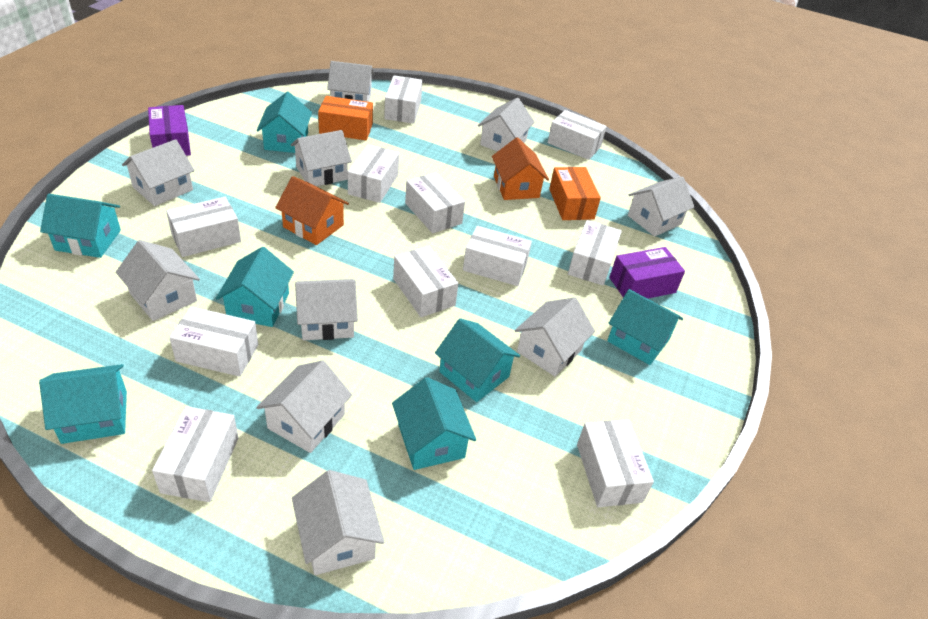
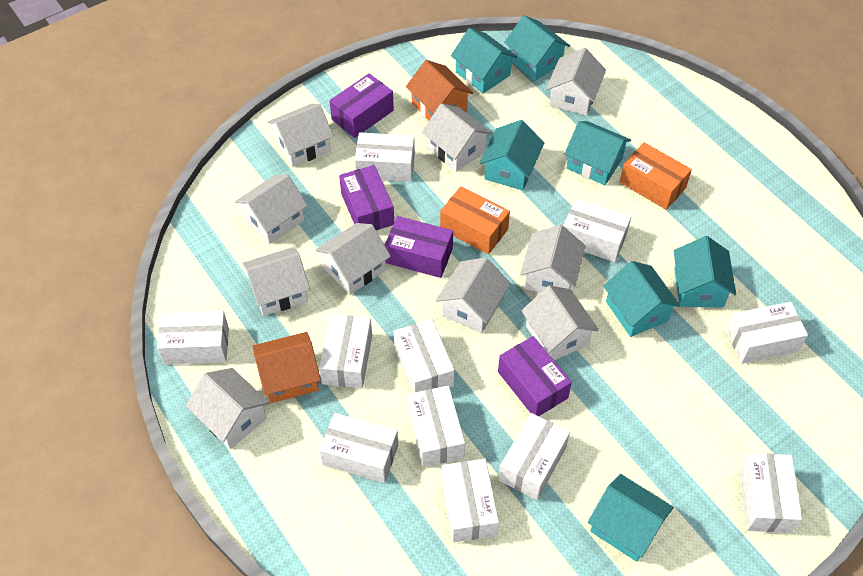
purple box: 2 -> 4

